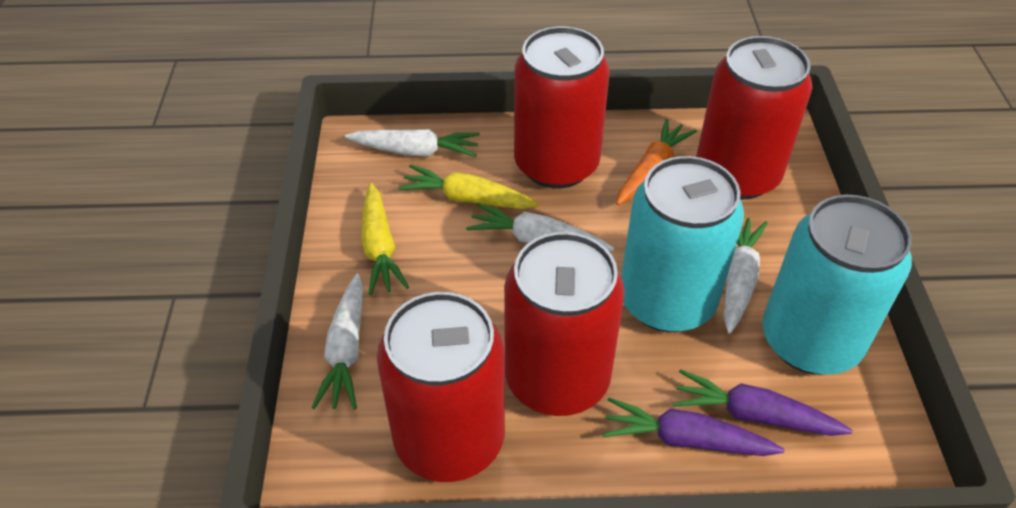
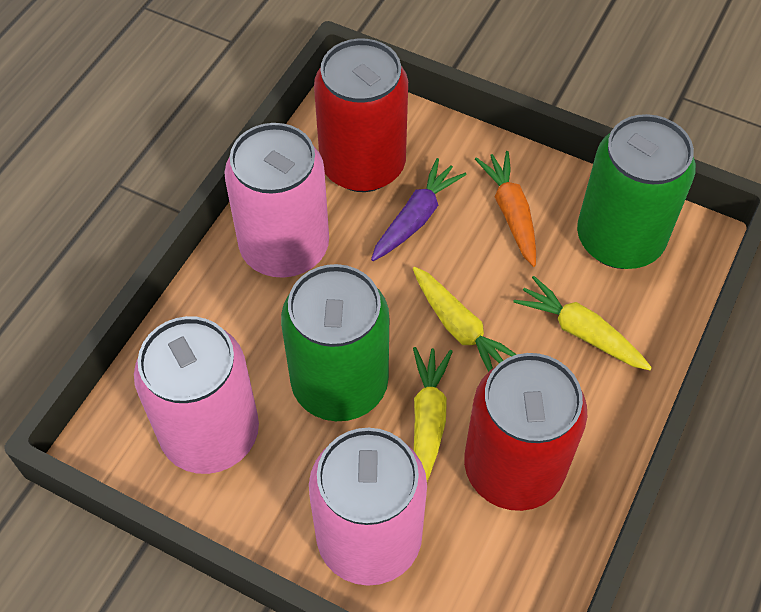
green can: 0 -> 2
pink can: 0 -> 3
purple carrot: 2 -> 1
red can: 4 -> 2
turquoise can: 2 -> 0
white carrot: 4 -> 0
yellow carrot: 2 -> 3

